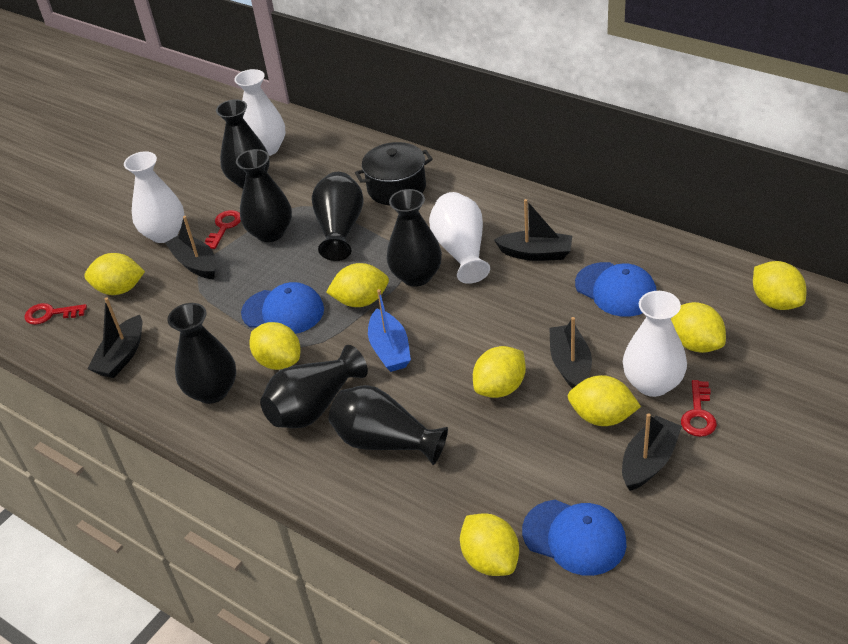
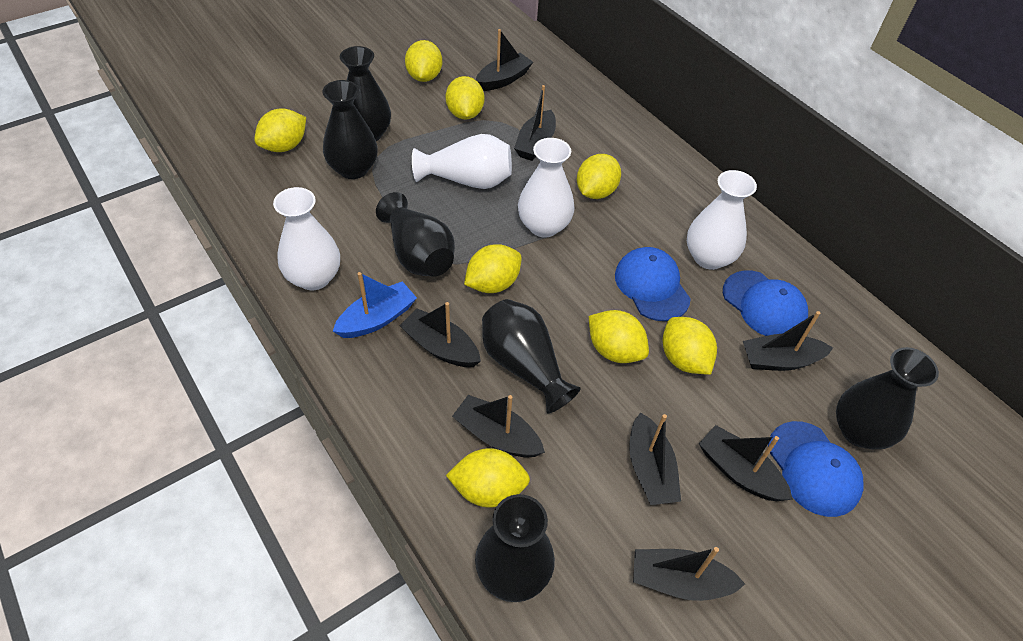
black boat: 5 -> 8
black pot: 1 -> 0
black vase: 7 -> 6
red key: 3 -> 0

